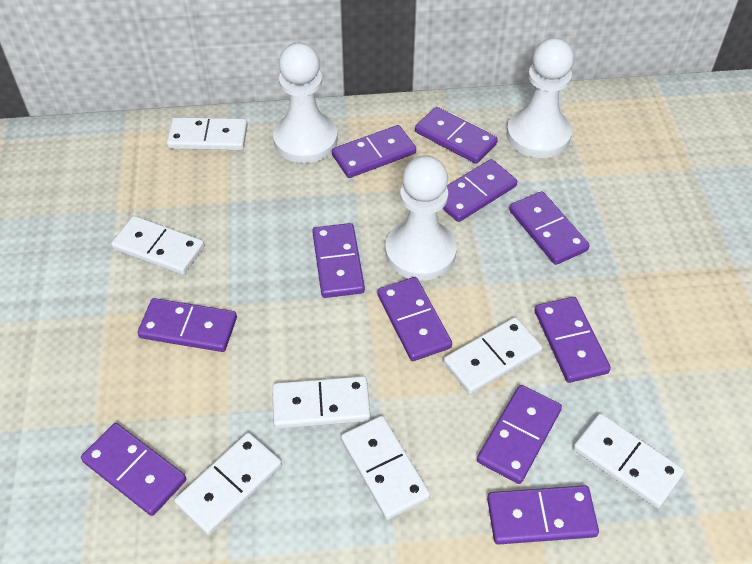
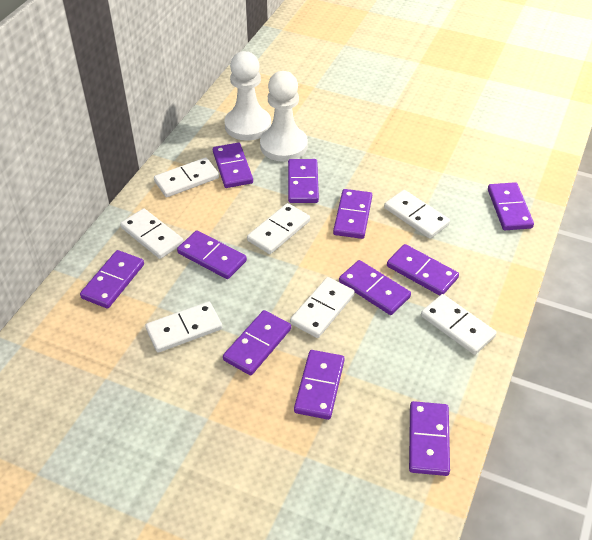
white pawn: 3 -> 2

